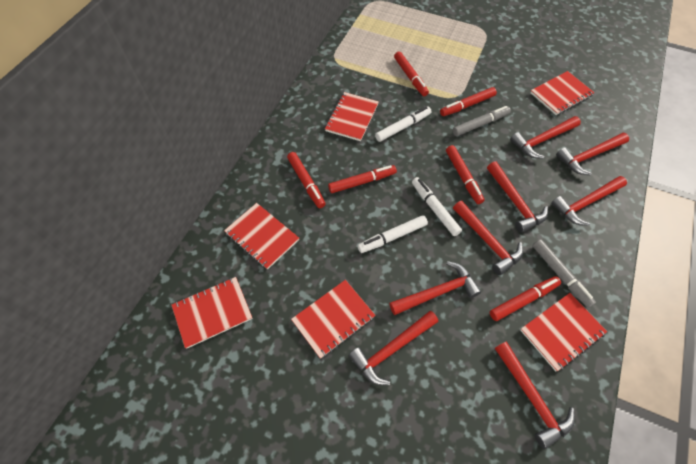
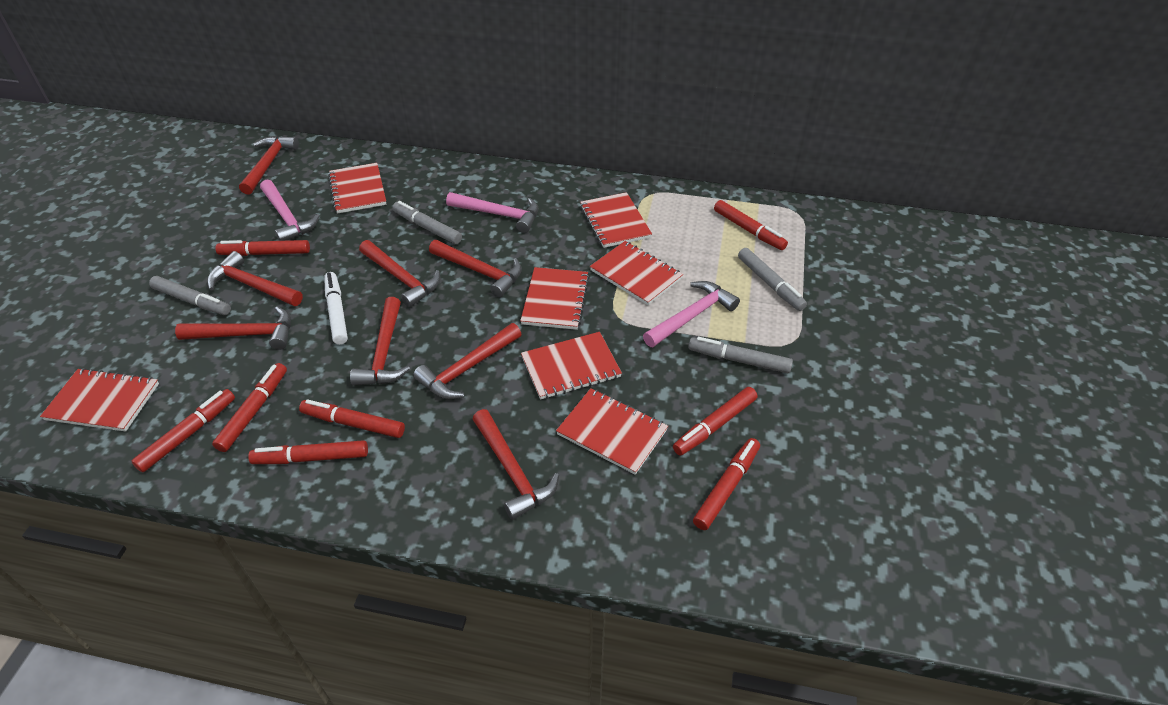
grey marker: 2 -> 4
pink hammer: 0 -> 3
red marker: 6 -> 8
red notebook: 6 -> 7
white marker: 3 -> 1

